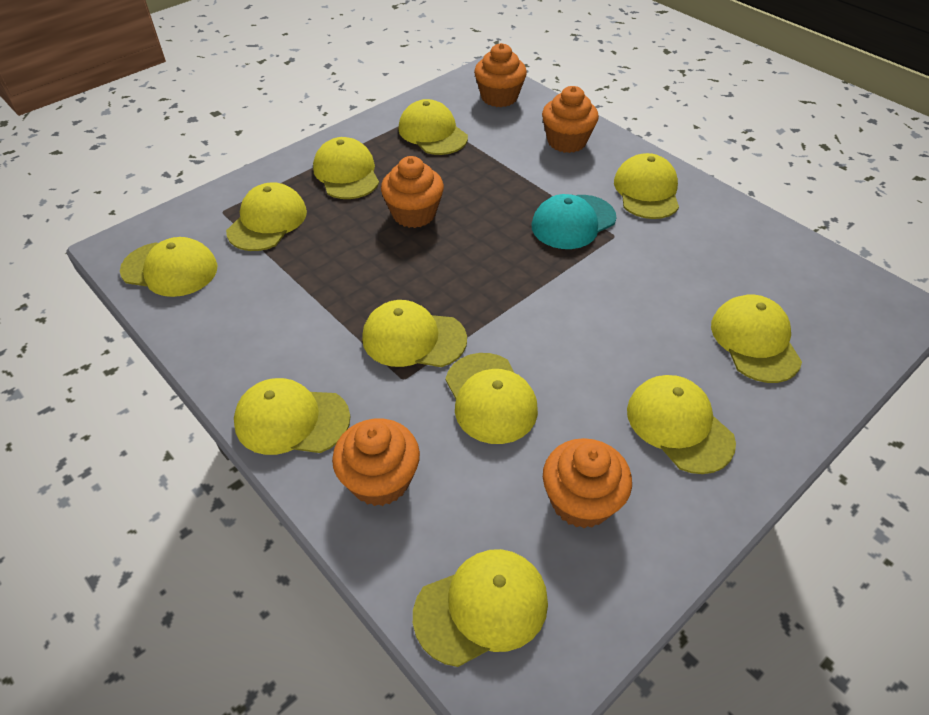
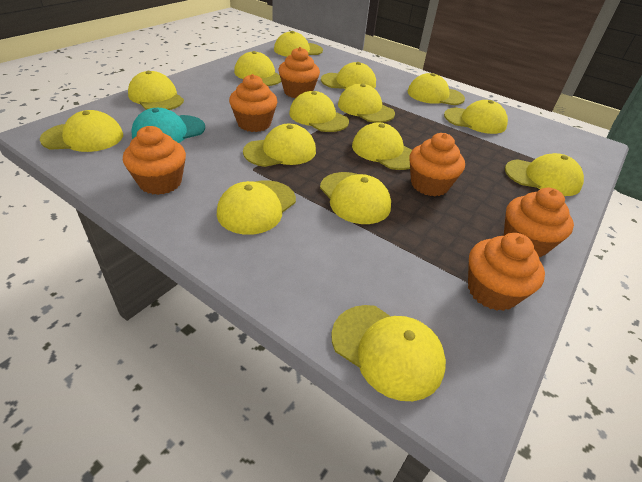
orange cupcake: 5 -> 6
yellow cap: 11 -> 15

